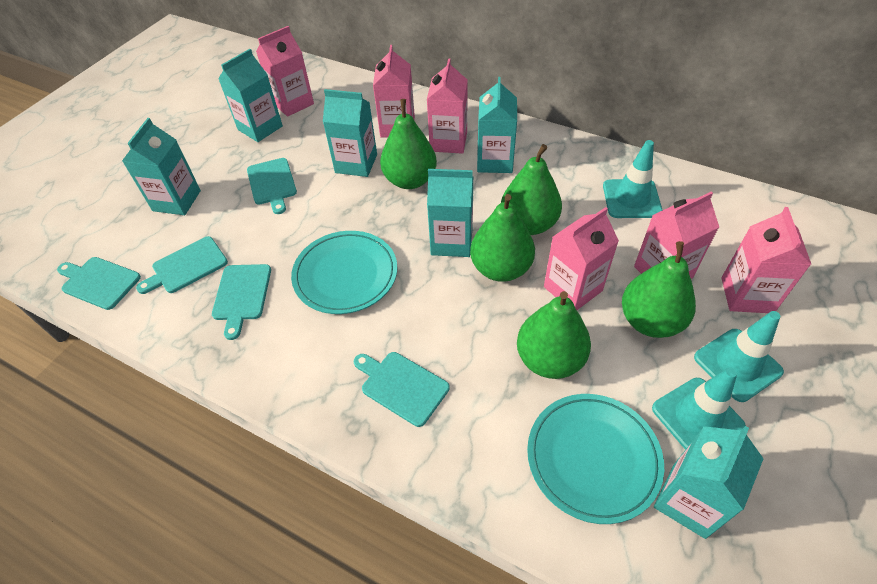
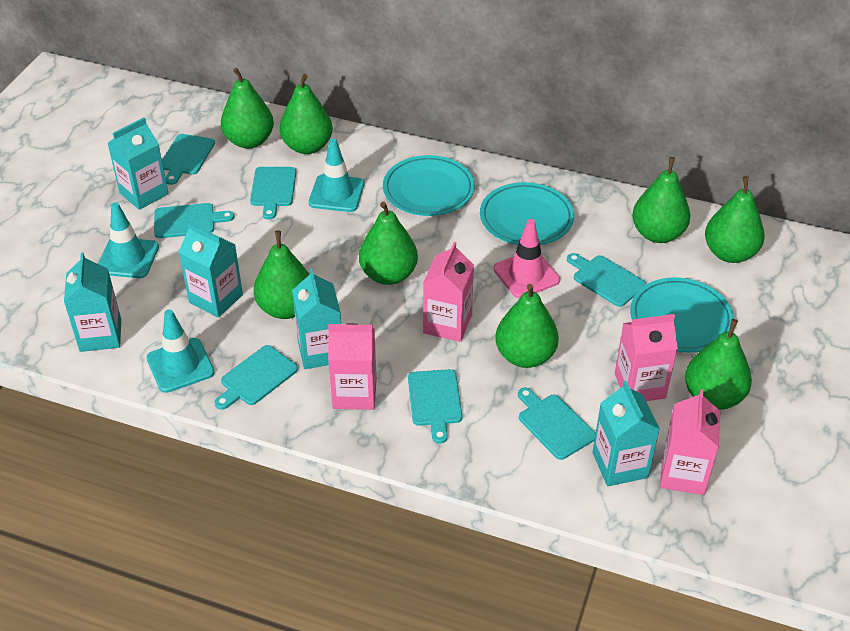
green pear: 5 -> 8
pink carton: 6 -> 4
pink traffic cone: 0 -> 1
turquoise carton: 6 -> 5
turquoise cutting board: 5 -> 7
turquoise plate: 2 -> 3

